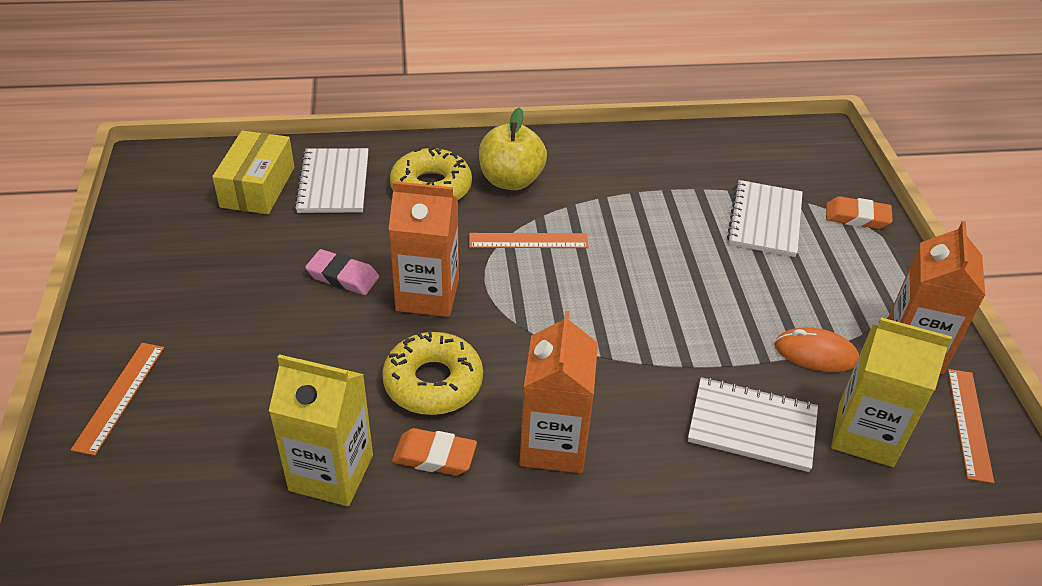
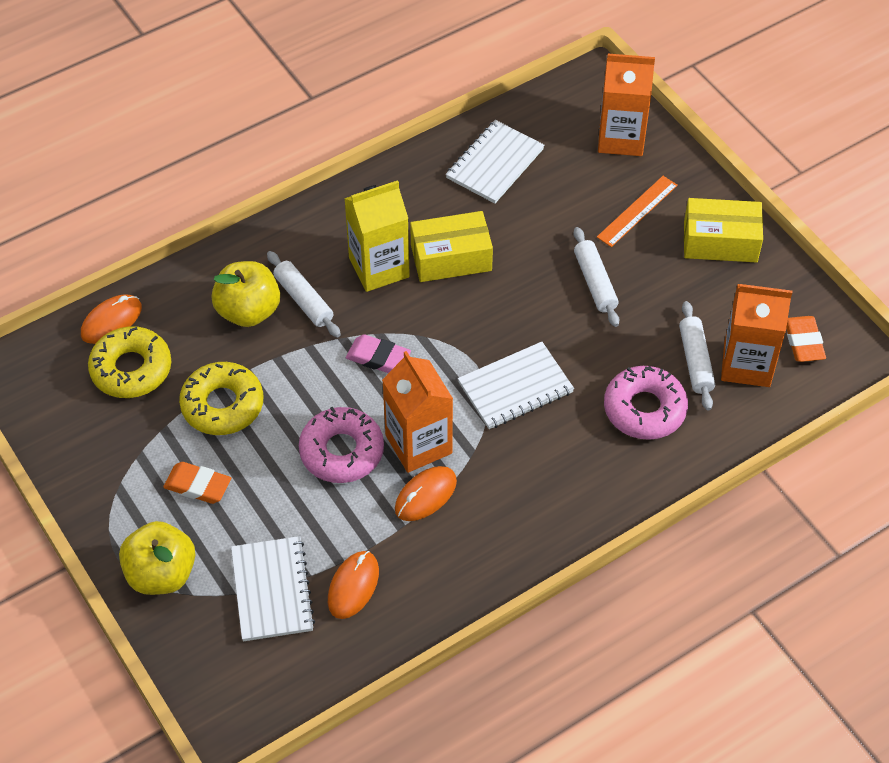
orange mouse: 1 -> 3
orange ruler: 3 -> 1
pink donut: 0 -> 2
white rolling pin: 0 -> 3
yellow apple: 1 -> 2
yellow box: 1 -> 2
yellow carton: 2 -> 1

